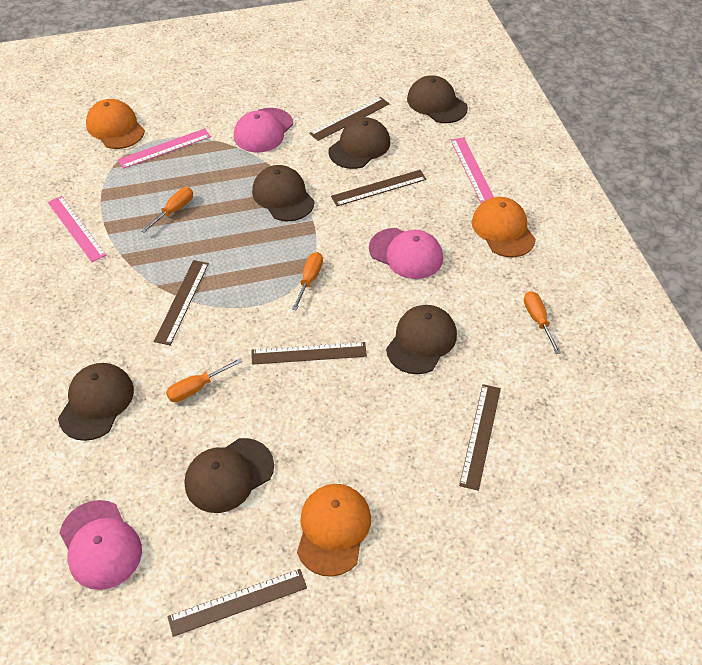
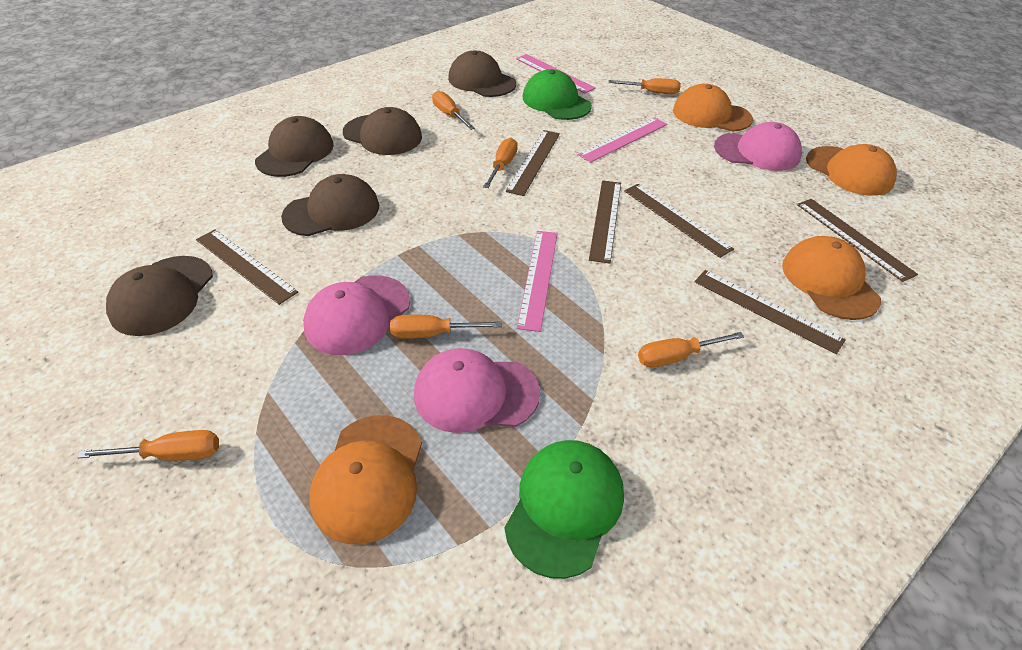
brown cap: 6 -> 5
green cap: 0 -> 2
orange cap: 3 -> 4
orange screwdriver: 4 -> 6

